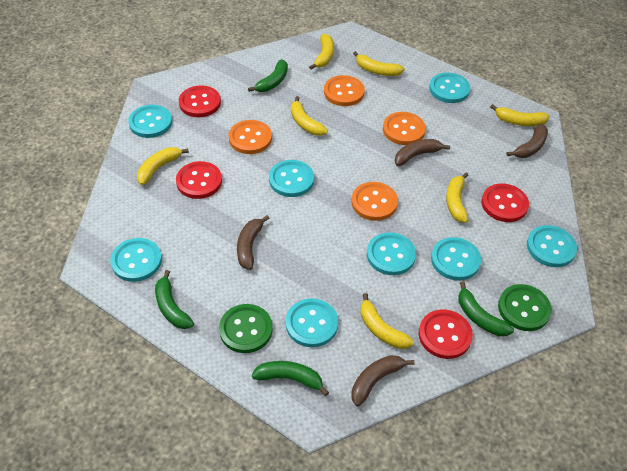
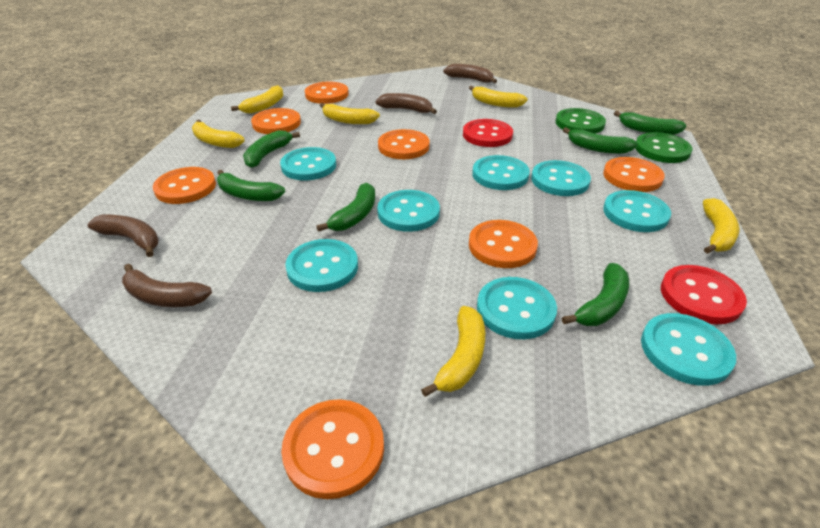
green banana: 4 -> 6
orange button: 4 -> 7
red button: 4 -> 2
yellow banana: 7 -> 6

